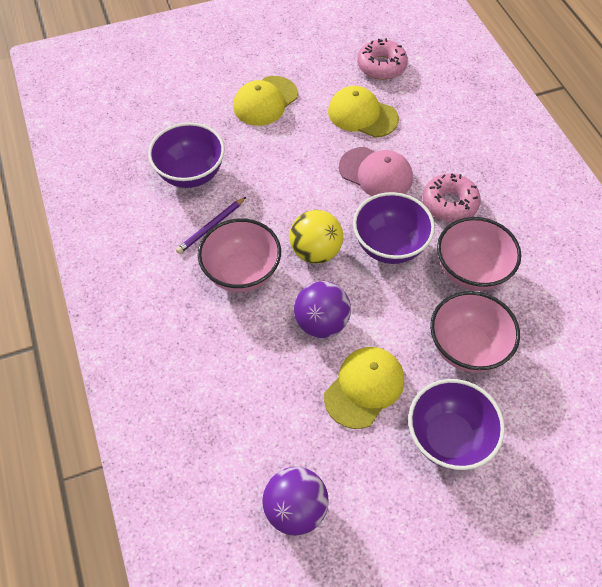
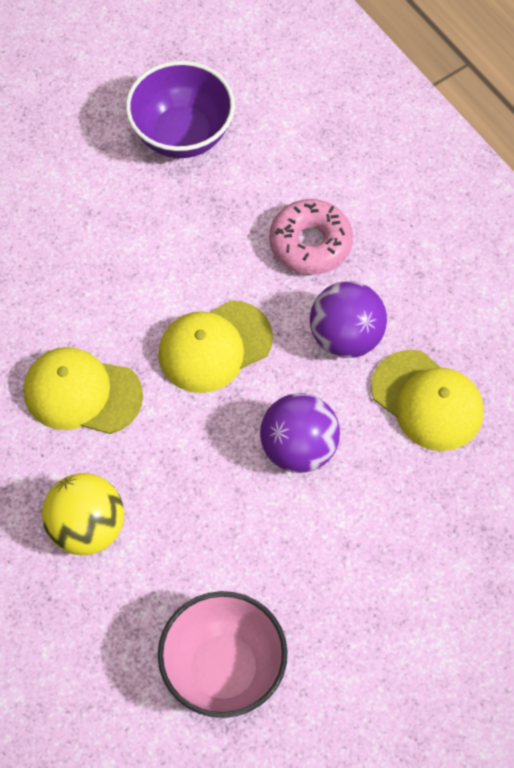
pink bowl: 3 -> 1
pink cap: 1 -> 0
pink donut: 2 -> 1
purple bowl: 3 -> 1
purple pencil: 1 -> 0

